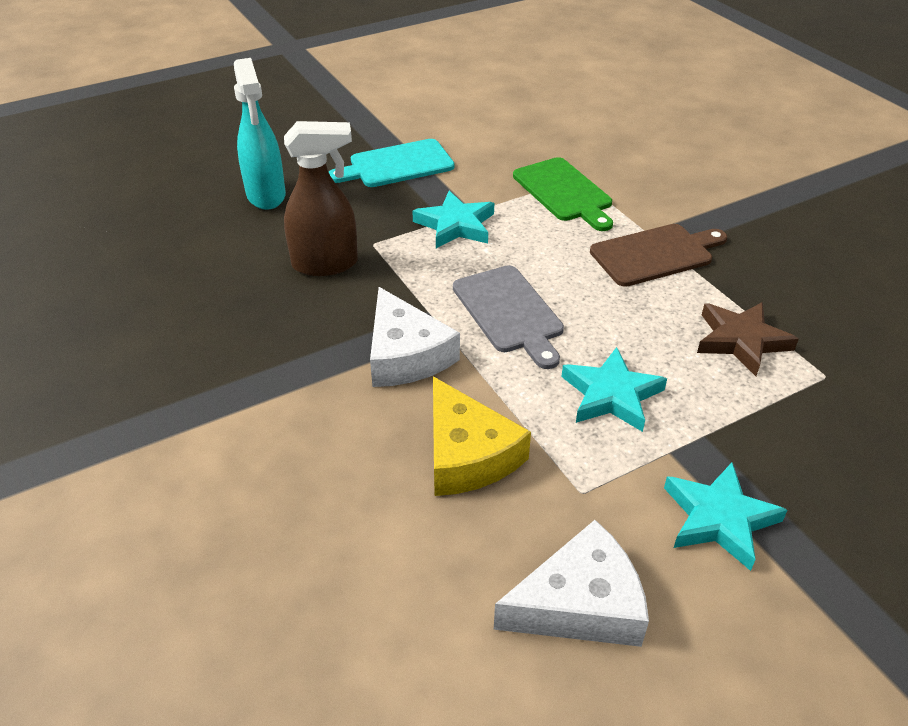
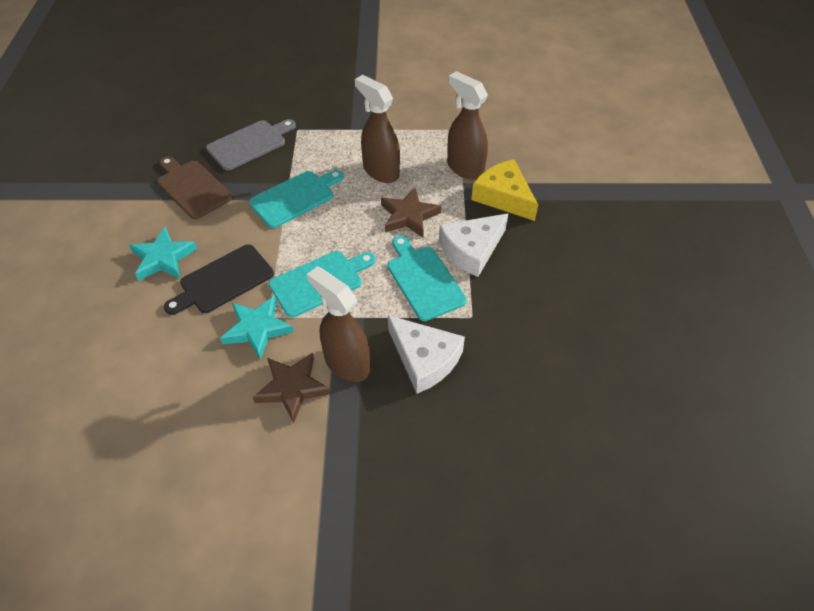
black cutting board: 0 -> 1
brown spray bottle: 1 -> 3
brown star: 1 -> 2
green cutting board: 1 -> 0
turquoise cutting board: 1 -> 3
turquoise spray bottle: 1 -> 0
turquoise star: 3 -> 2

